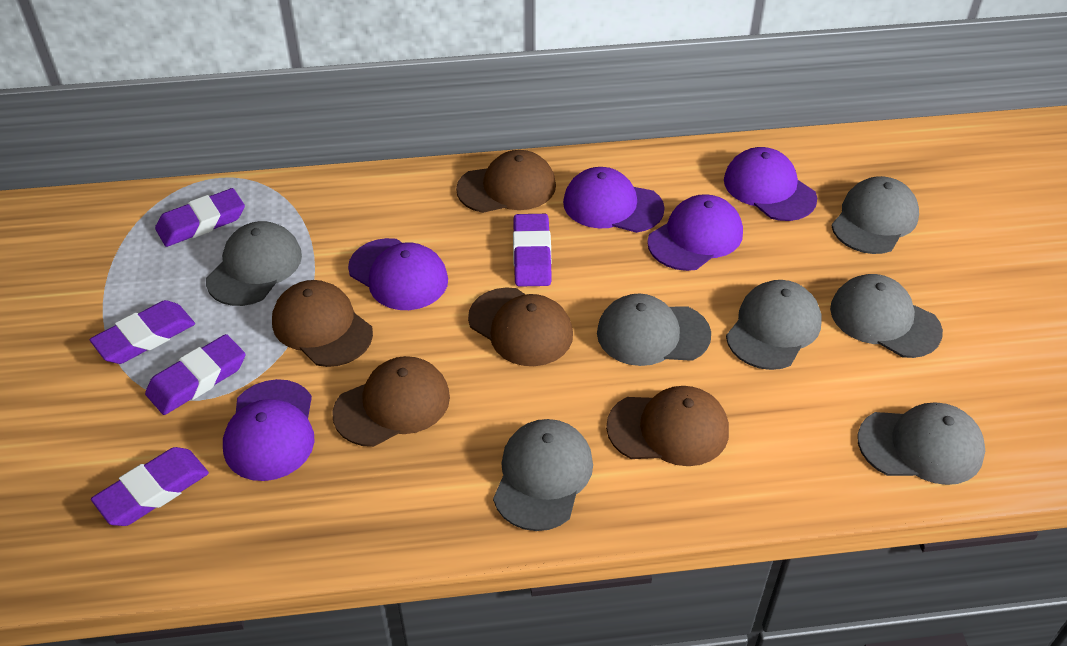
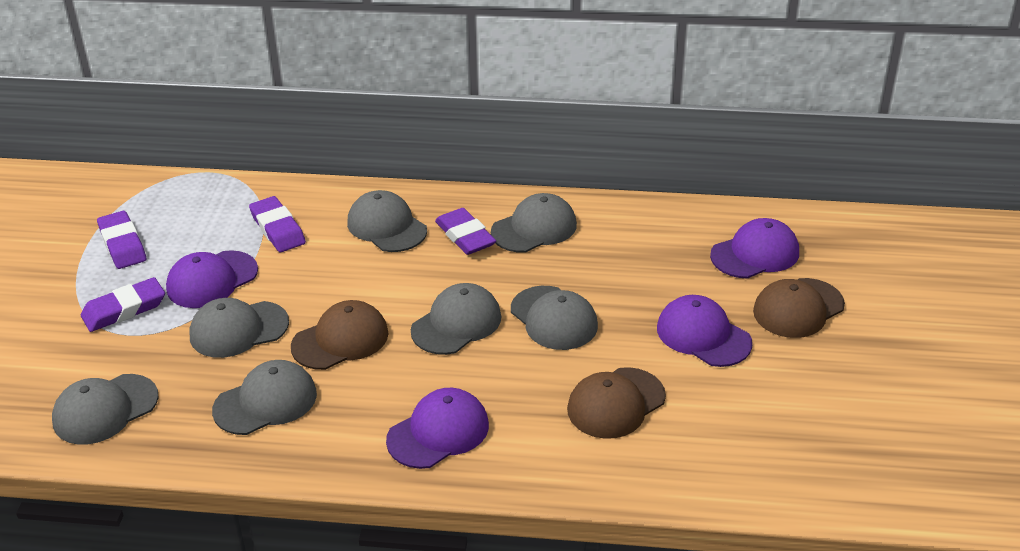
brown cap: 5 -> 3
purple cap: 5 -> 4
purple eraser: 5 -> 4

